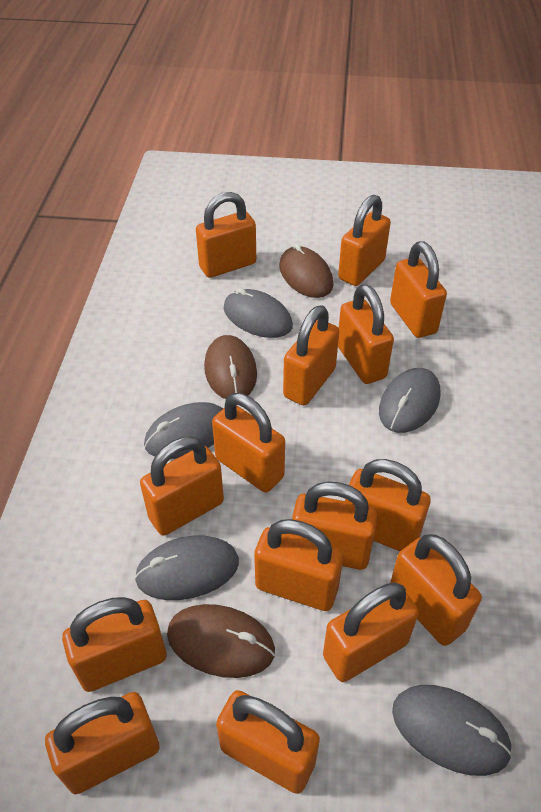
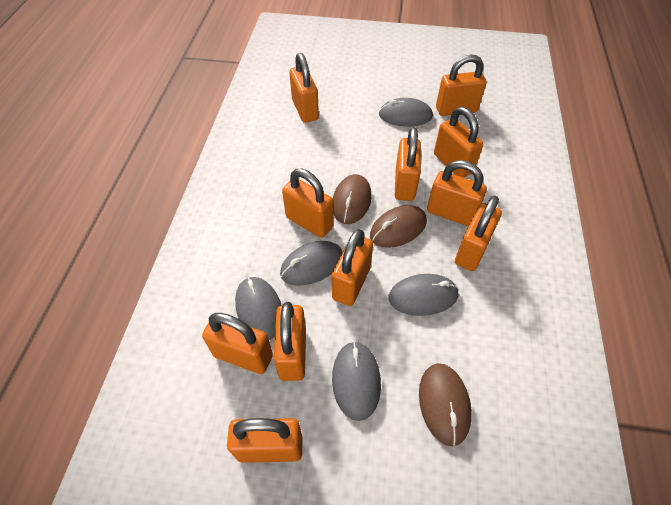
orange padlock: 15 -> 11

